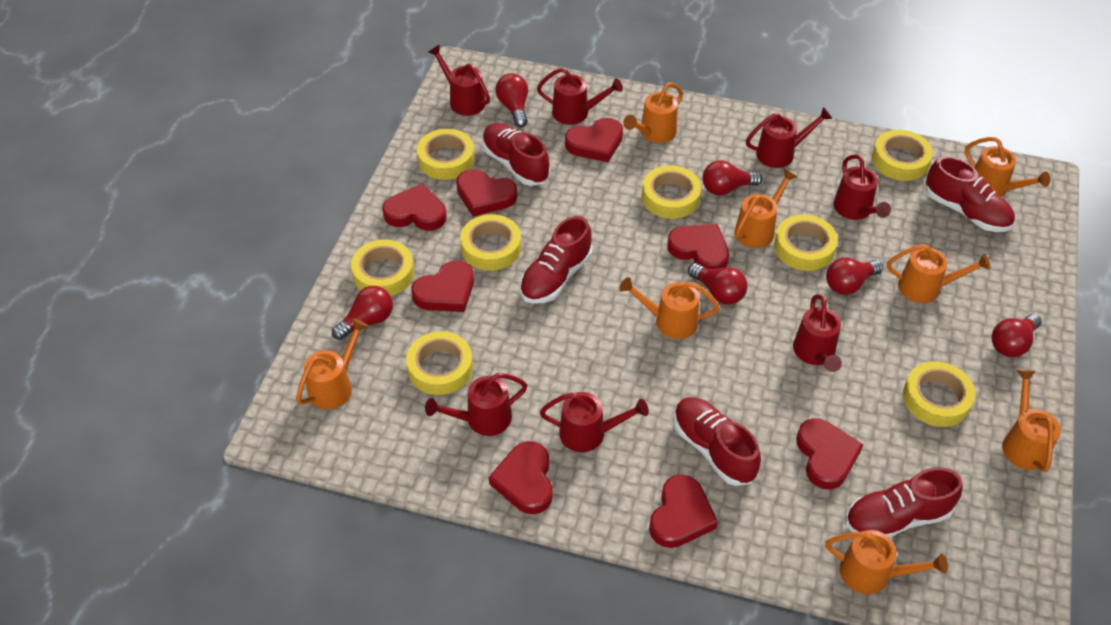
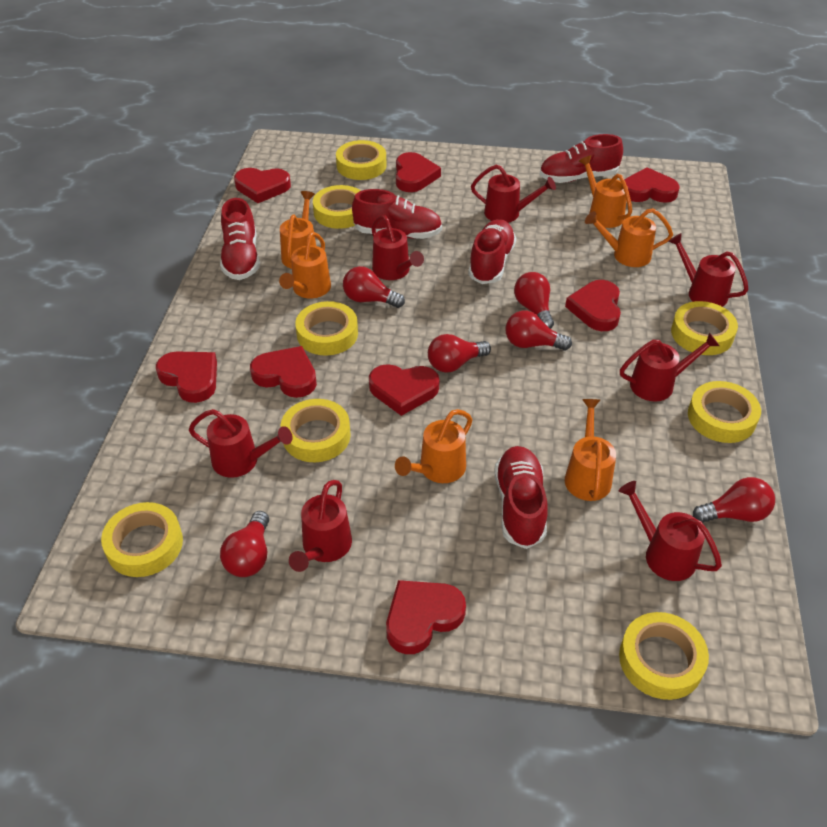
orange watering can: 8 -> 6

